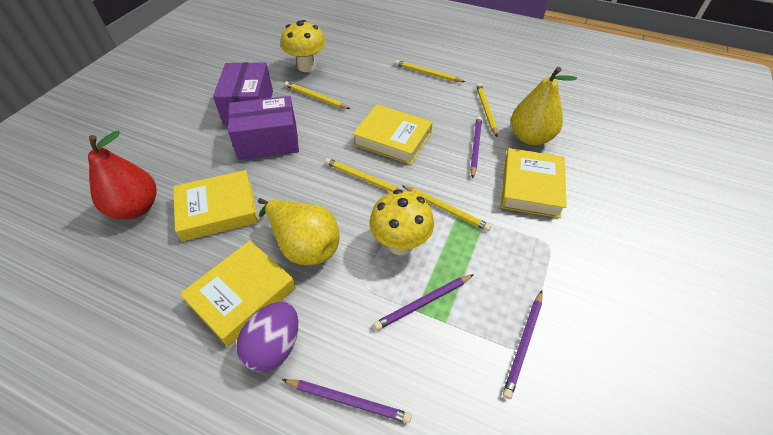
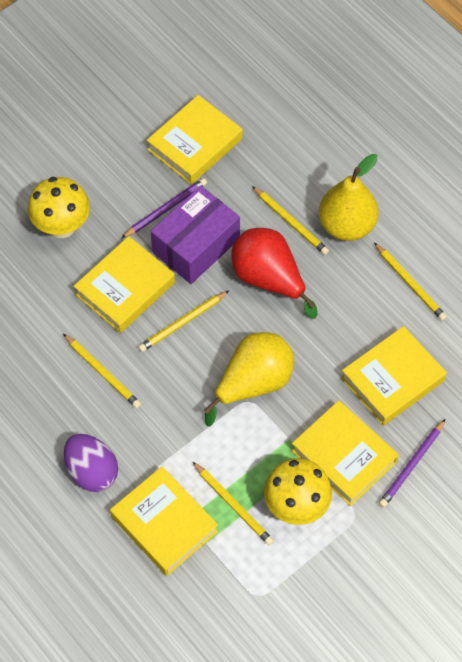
purple box: 2 -> 1
purple pencil: 4 -> 2
yellow book: 4 -> 5

